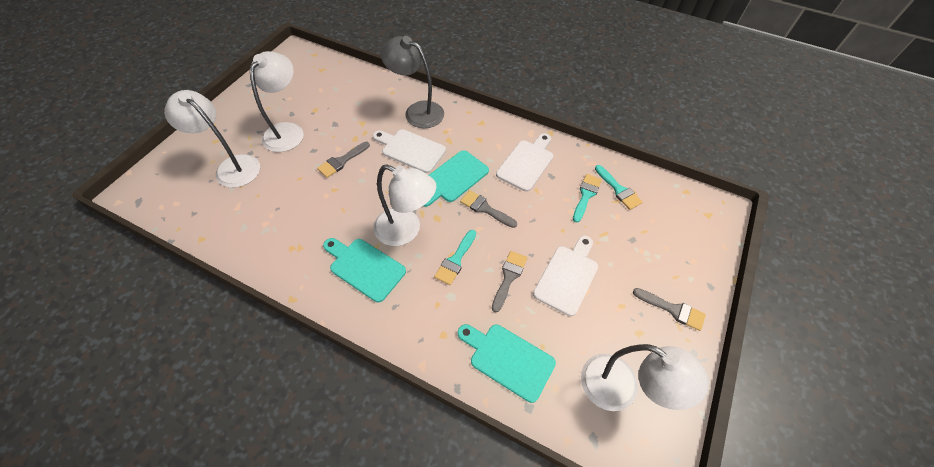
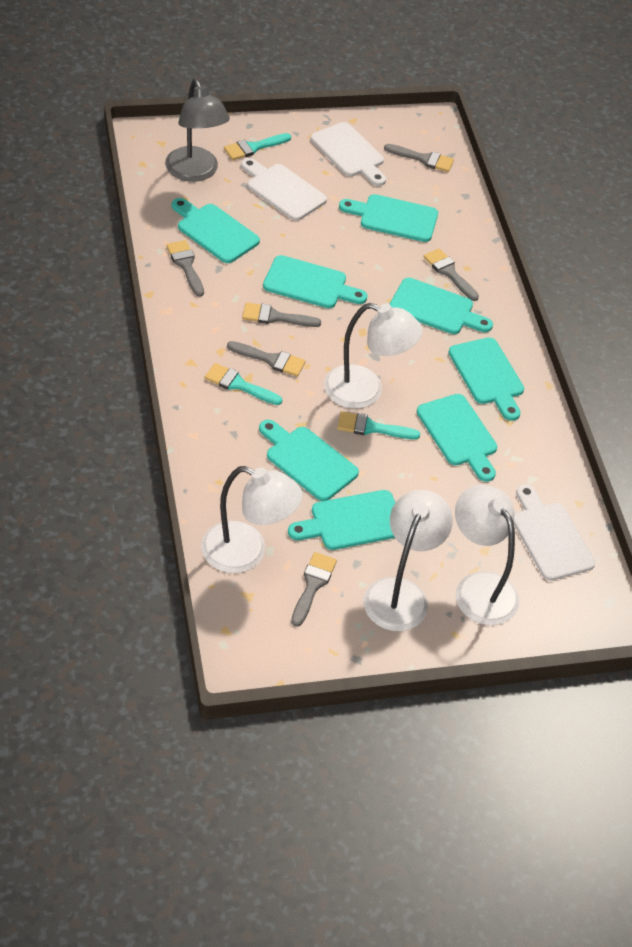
grey brush: 4 -> 6
turquoise cutting board: 3 -> 8

